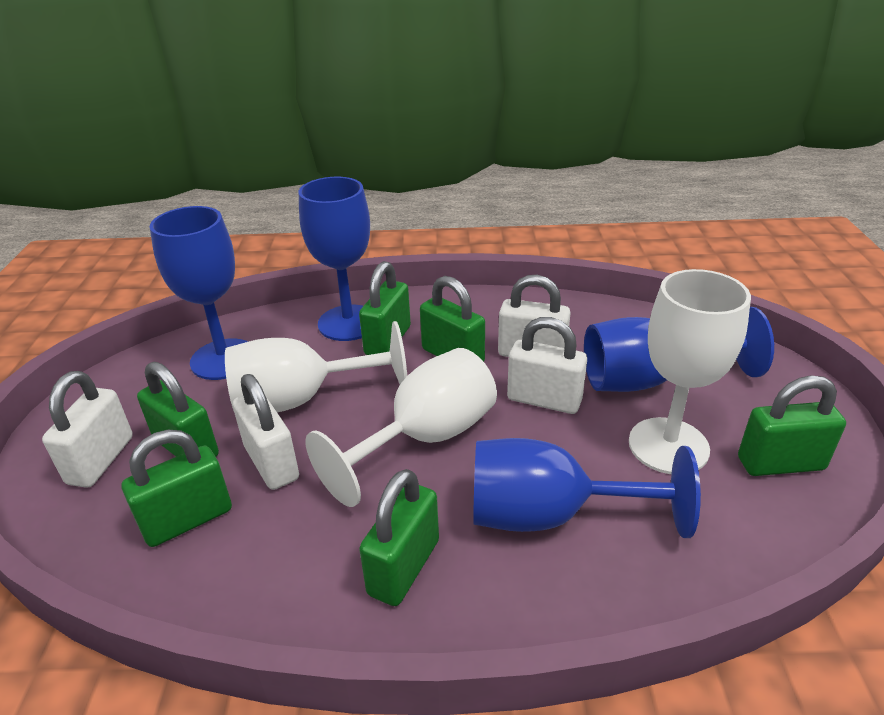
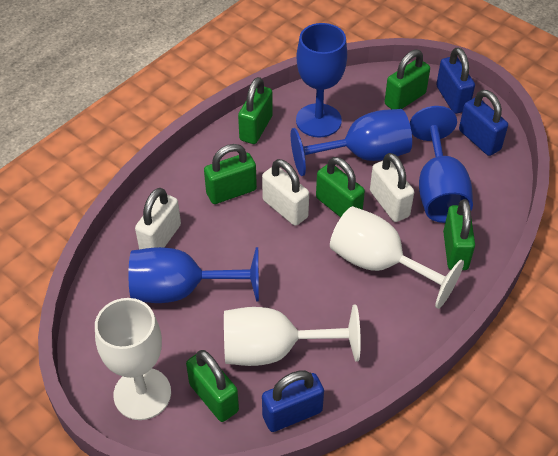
blue padlock: 0 -> 3
white padlock: 4 -> 3

